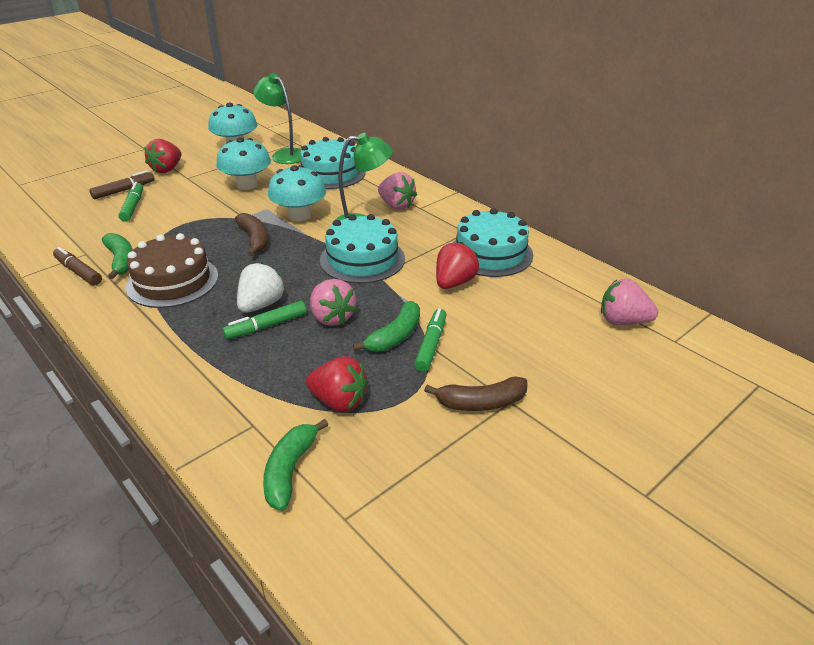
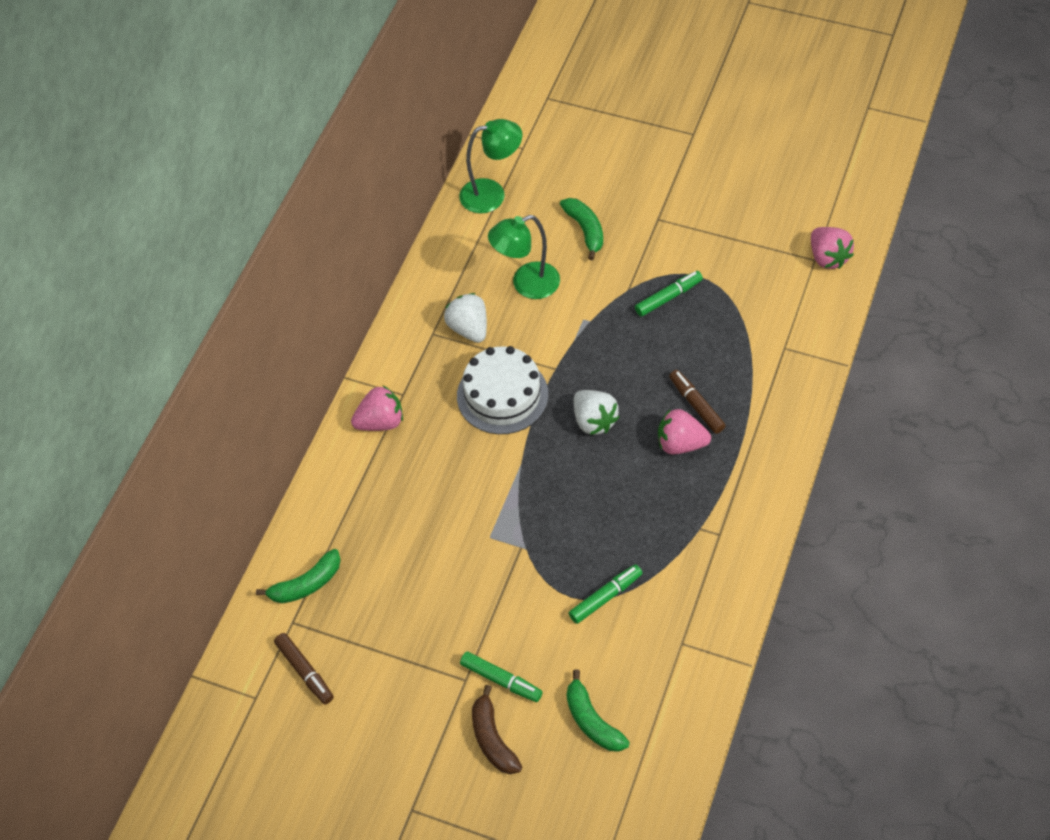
brown banana: 2 -> 1
brown cake: 1 -> 0
red strawberry: 3 -> 0
turquoise cake: 3 -> 0
turquoise mushroom: 3 -> 0
white cake: 0 -> 1
white strawberry: 1 -> 2

